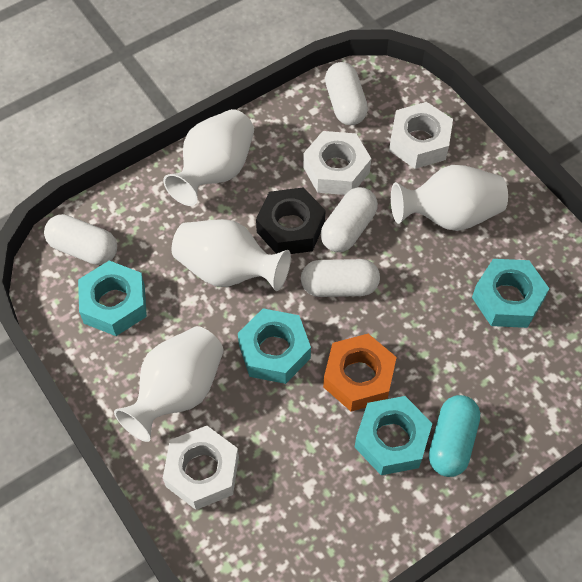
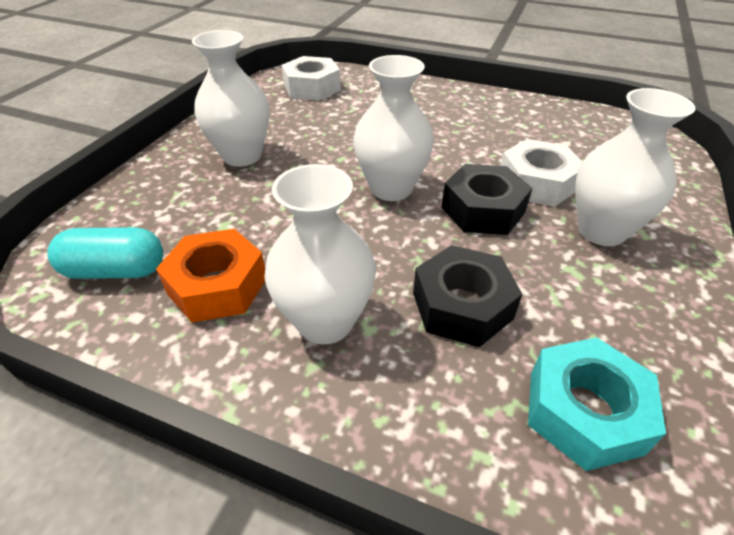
black nut: 1 -> 2
turquoise nut: 4 -> 1
white capsule: 4 -> 0
white nut: 3 -> 2

